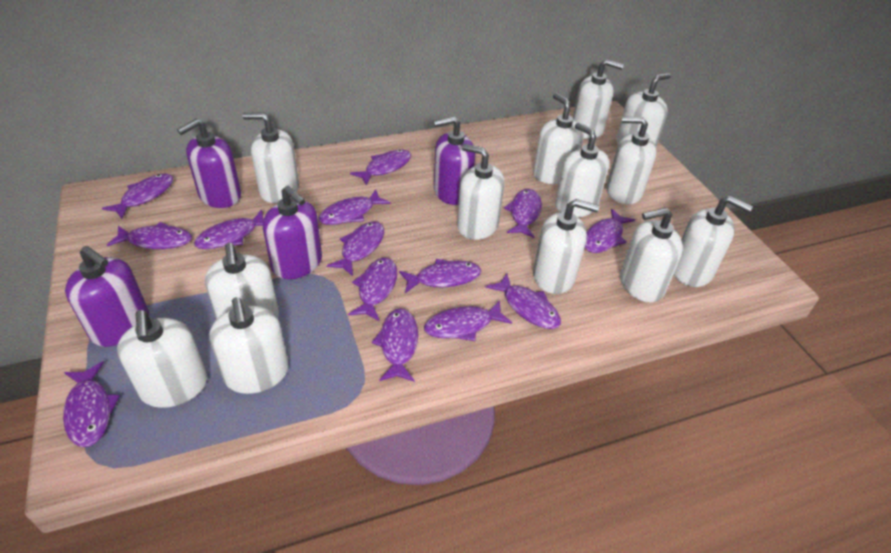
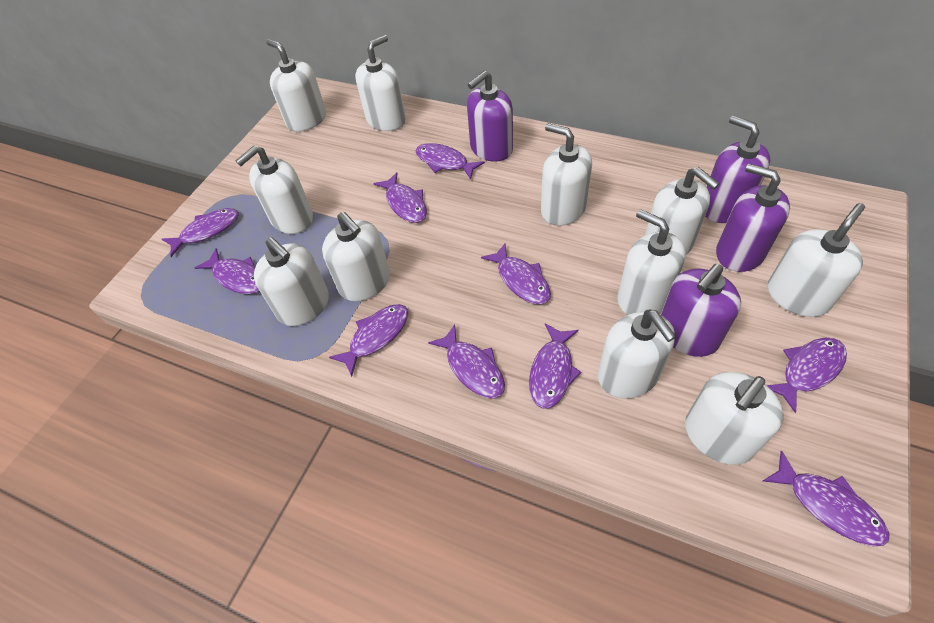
purple fish: 14 -> 10
white soap dispenser: 13 -> 11

